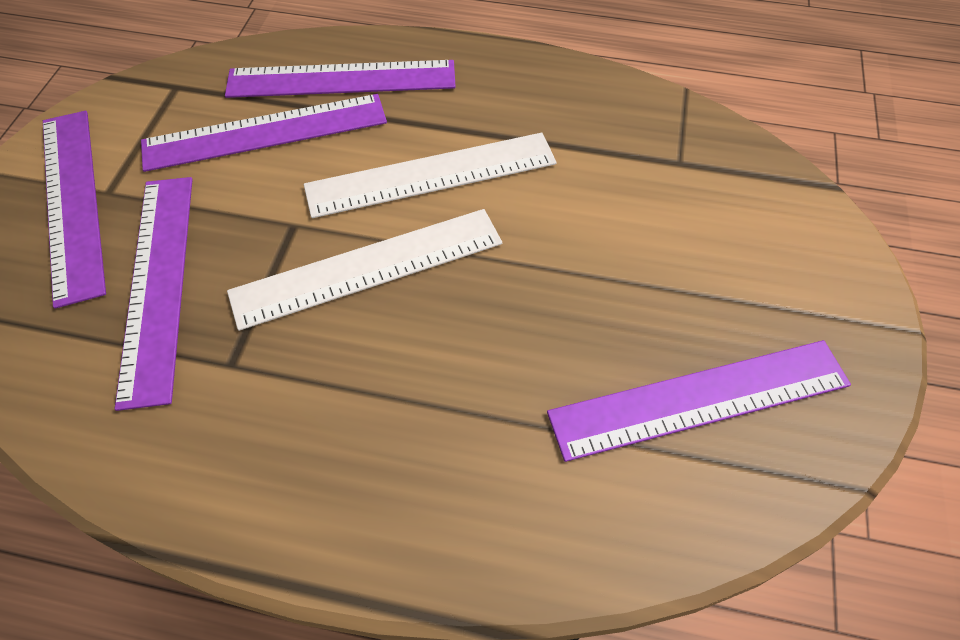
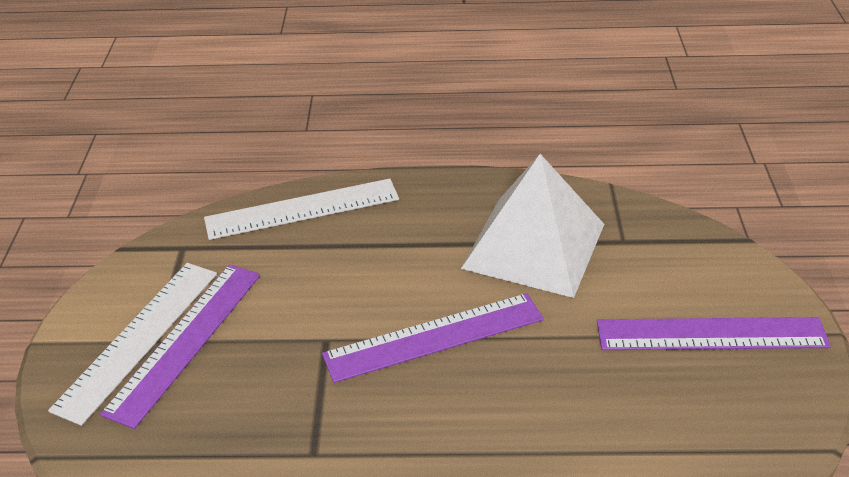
purple ruler: 5 -> 3
white pyramid: 0 -> 1

